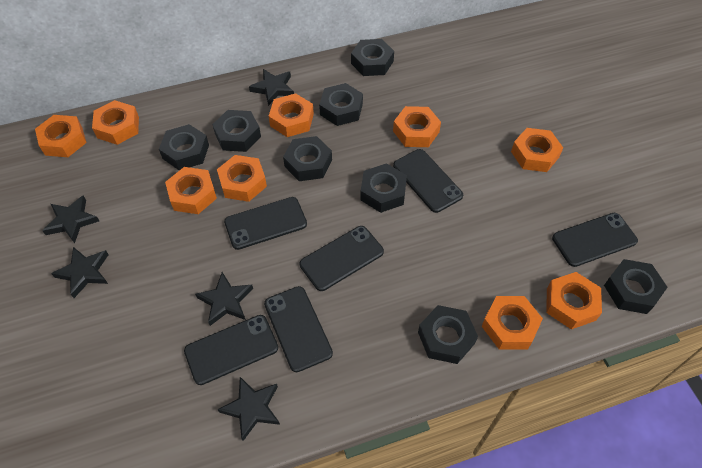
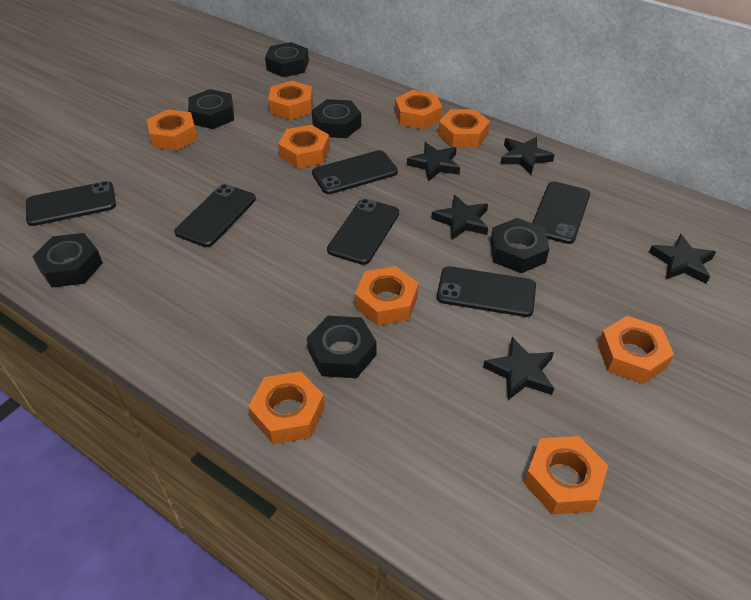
black nut: 8 -> 6

